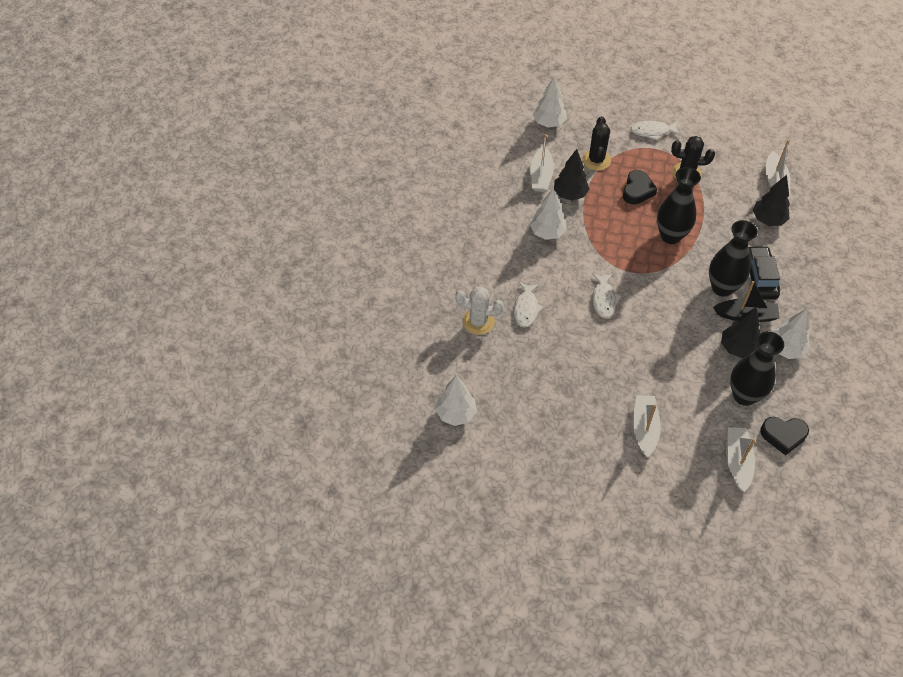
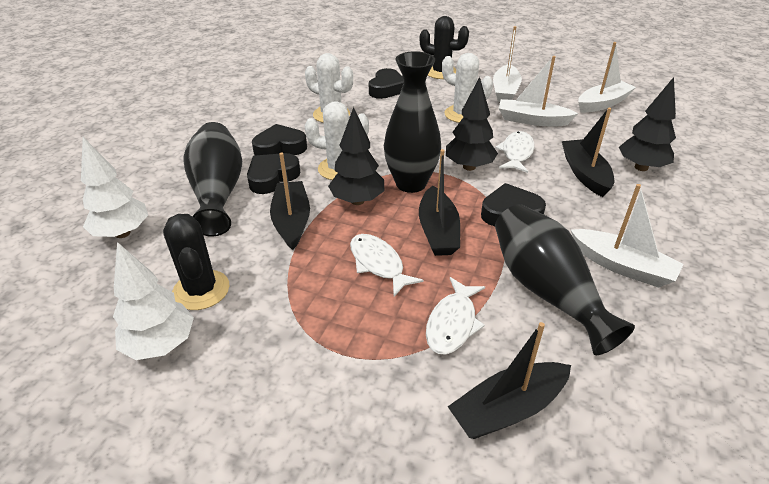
black boat: 1 -> 4
black car: 1 -> 0
black heart: 2 -> 4
white cactus: 1 -> 3
white tree: 4 -> 2

